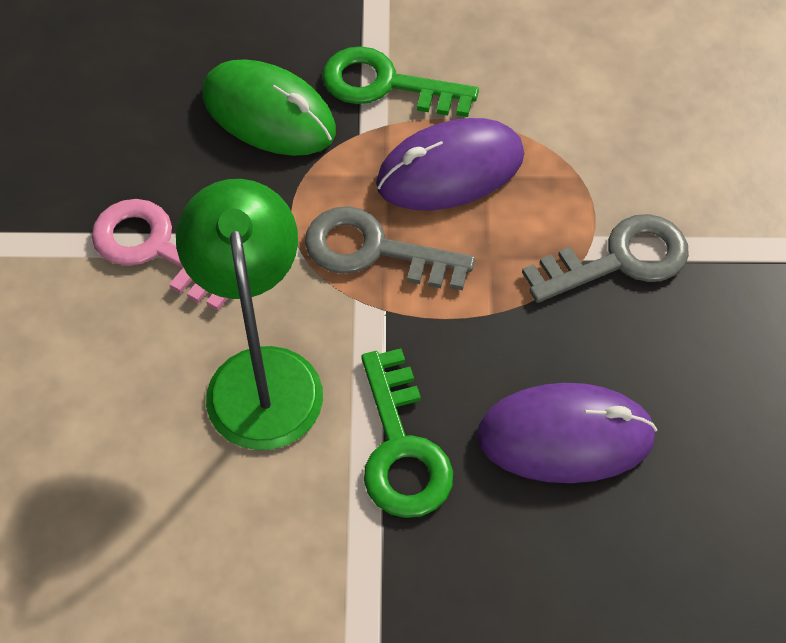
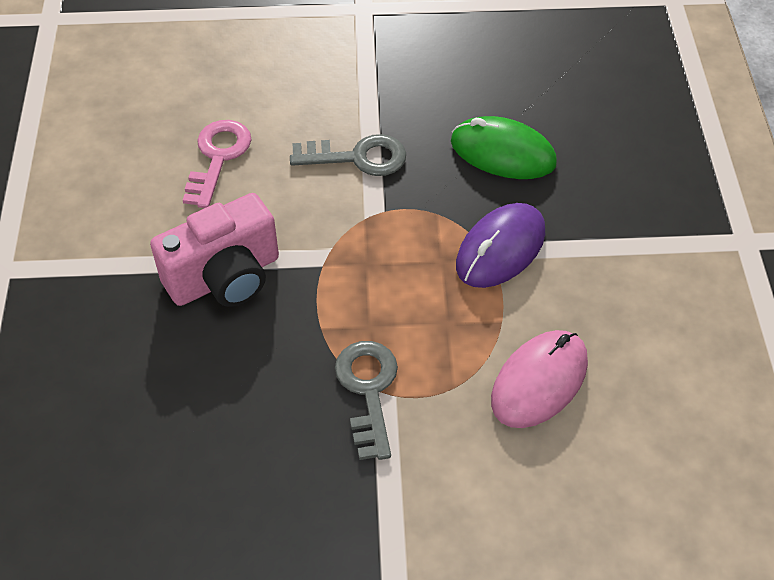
green key: 2 -> 0
green lamp: 1 -> 0
pink camera: 0 -> 1
pink mouse: 0 -> 1
purple mouse: 2 -> 1

